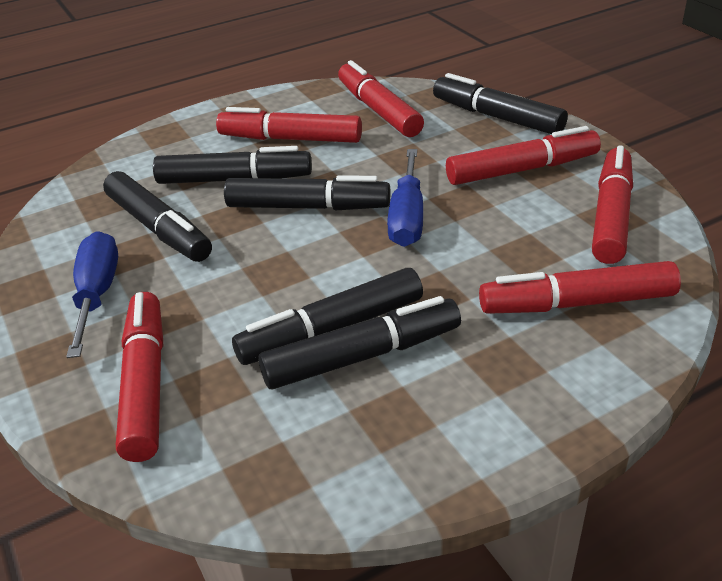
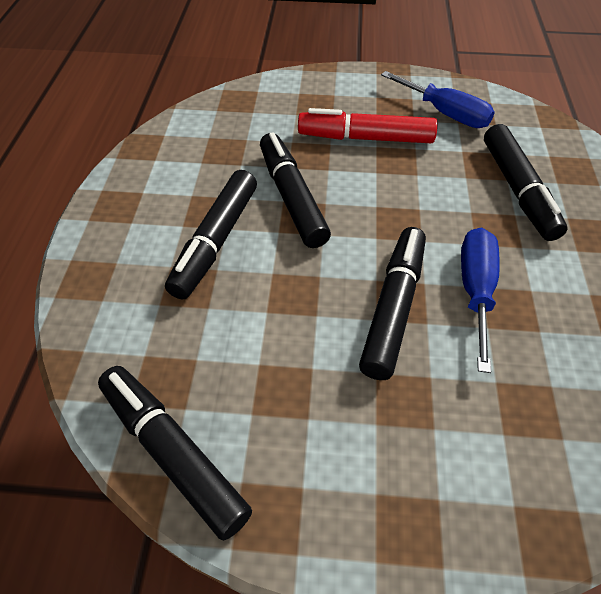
black marker: 6 -> 5
red marker: 6 -> 1

